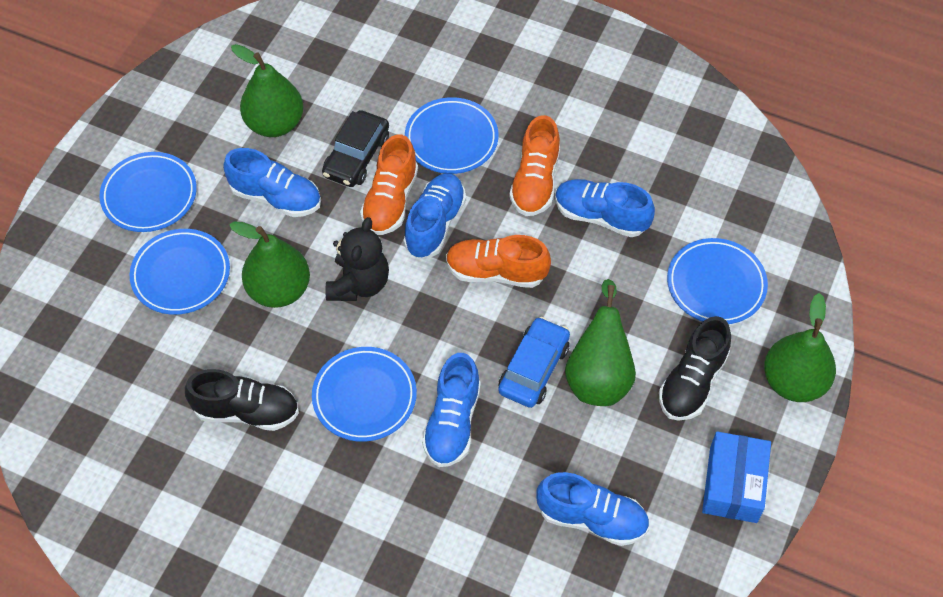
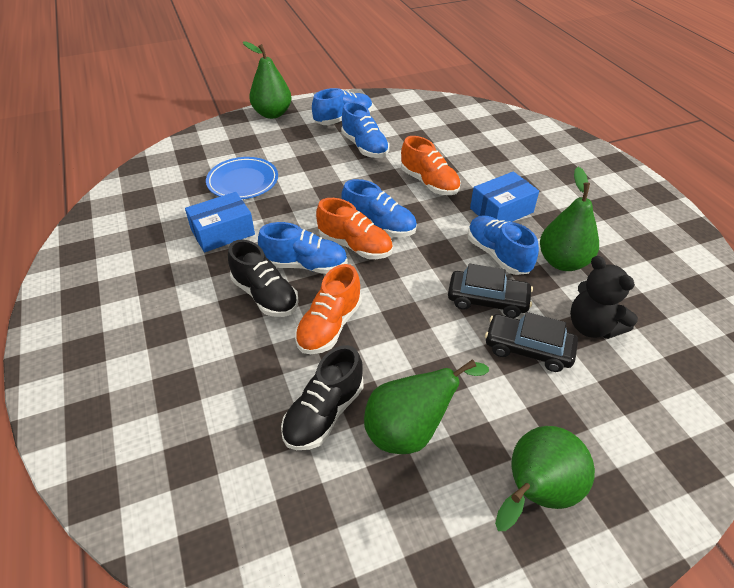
black car: 1 -> 2
blue box: 1 -> 2
blue car: 1 -> 0
blue plate: 5 -> 1

